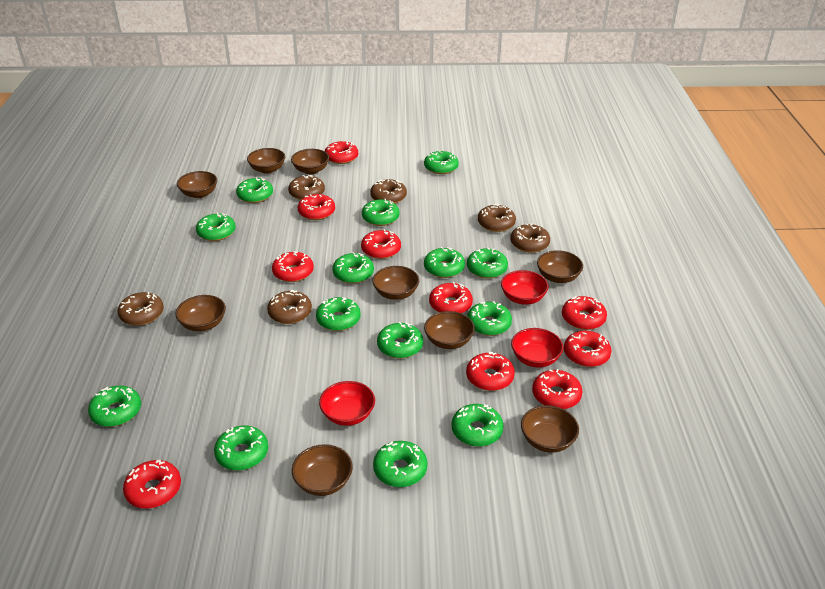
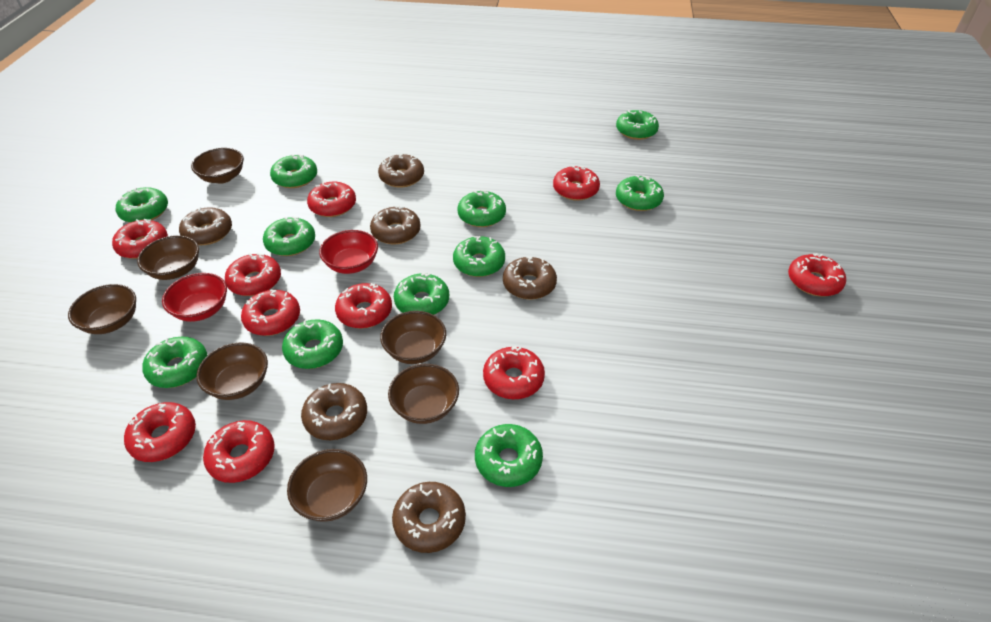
brown bowl: 9 -> 7
green donut: 14 -> 11
red bowl: 3 -> 2

